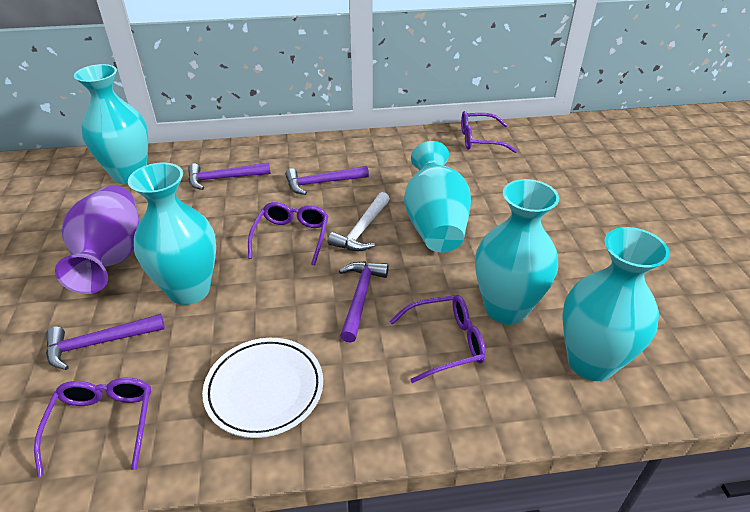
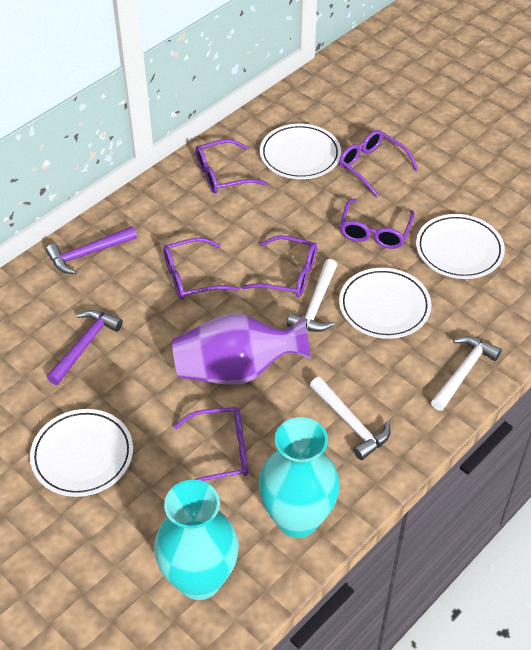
purple glasses: 4 -> 6
purple hammer: 4 -> 2
turquoise vase: 5 -> 2
white hammer: 1 -> 3
white plate: 1 -> 4

